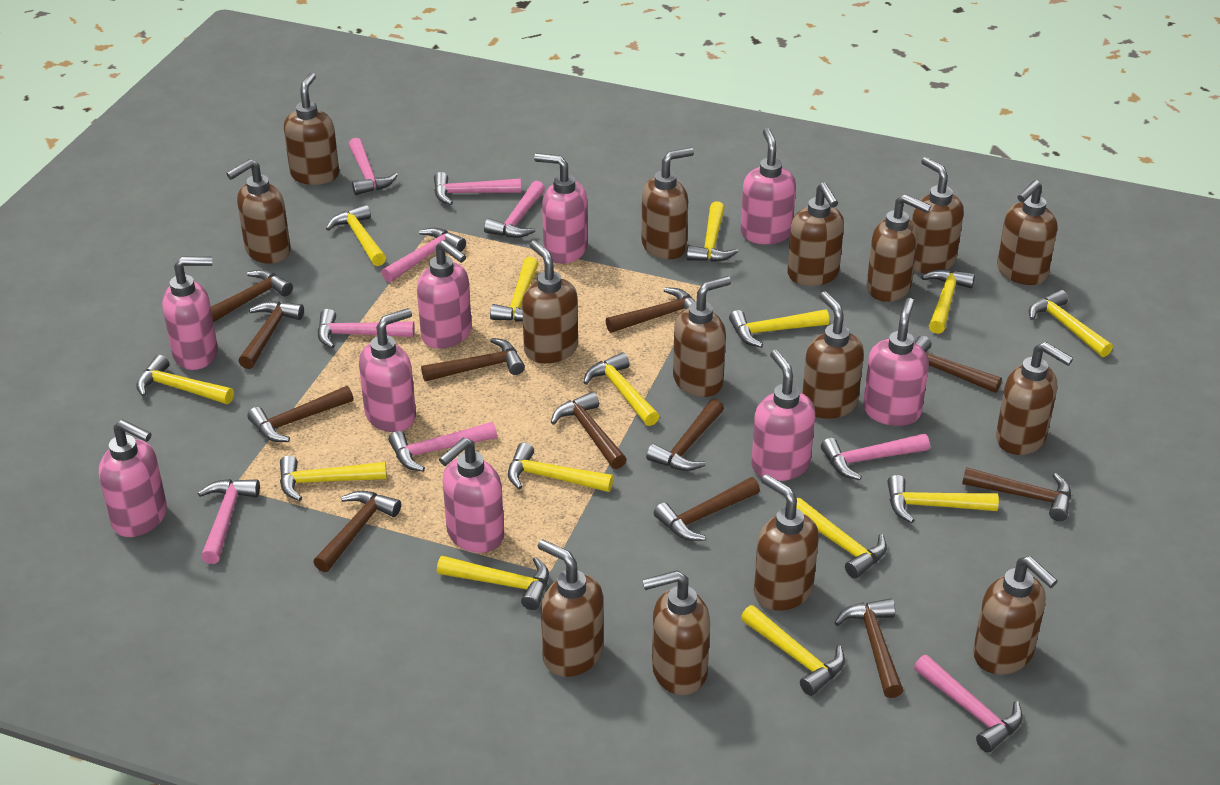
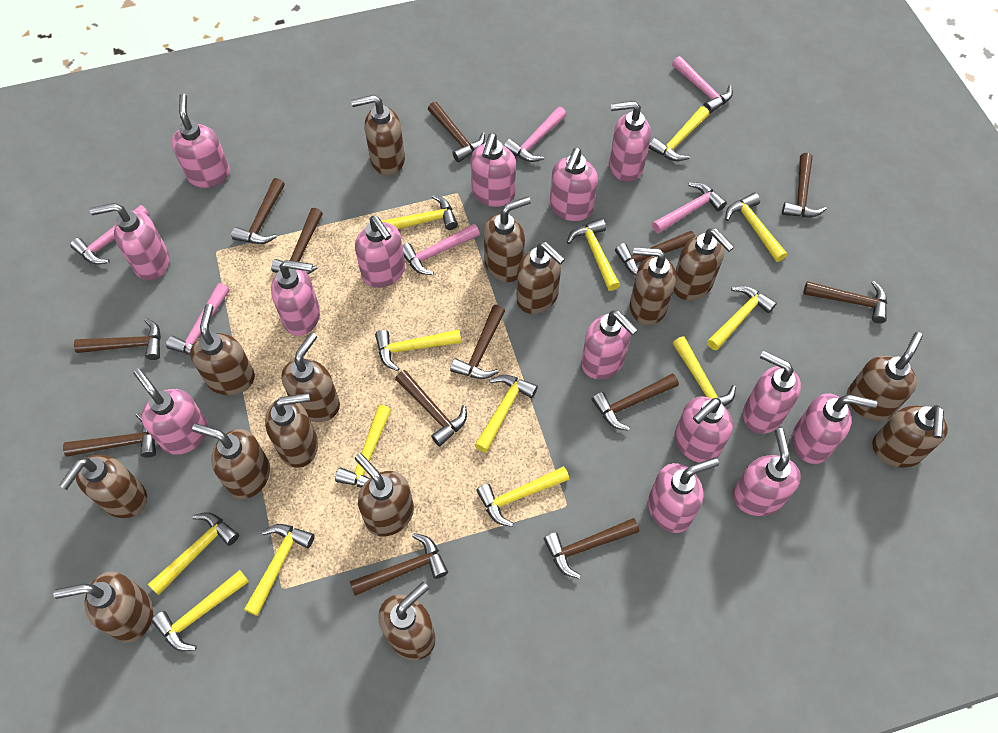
brown hammer: 12 -> 13
pink hammer: 9 -> 6
pink soap dispenser: 9 -> 14
yellow hammer: 14 -> 13

